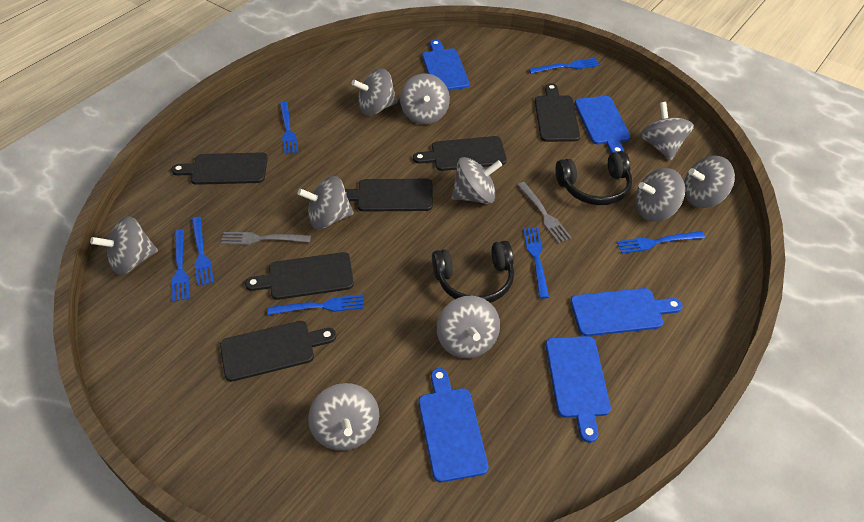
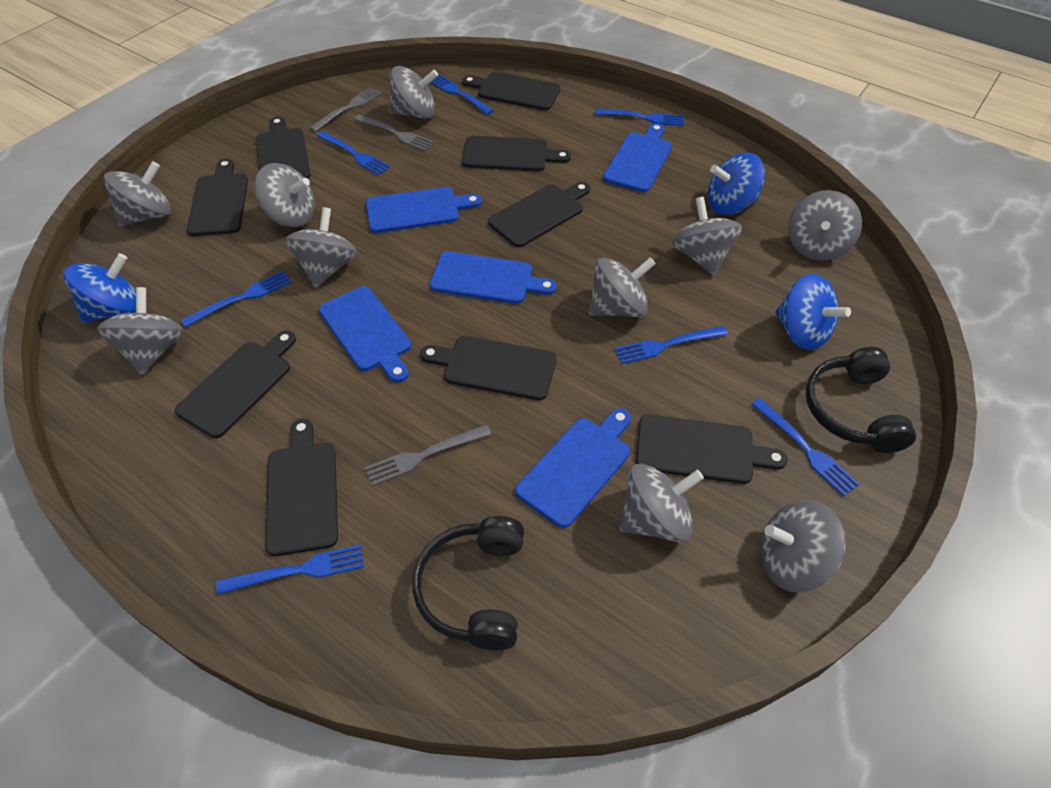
black cutting board: 6 -> 9
blue spinning top: 0 -> 3
grey fork: 2 -> 3

